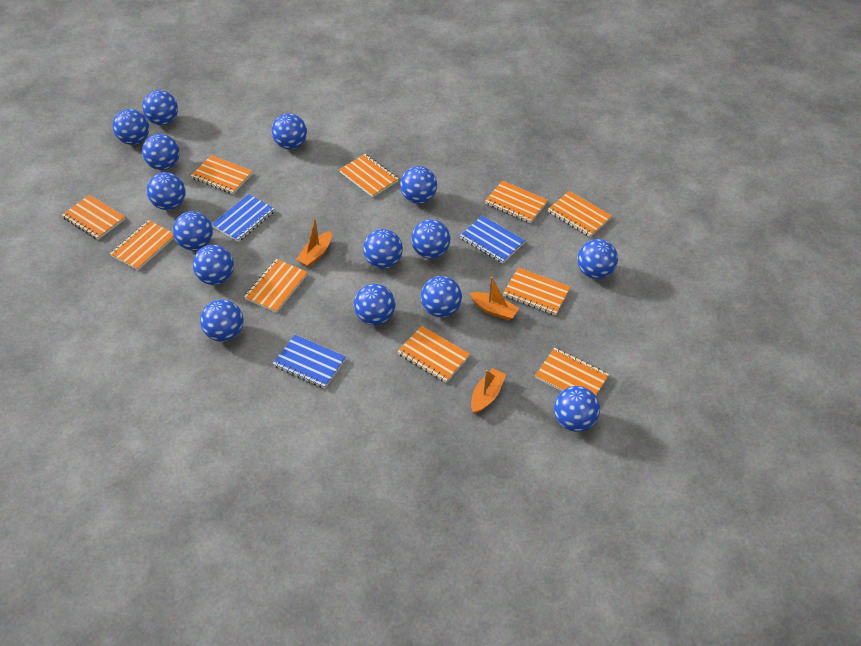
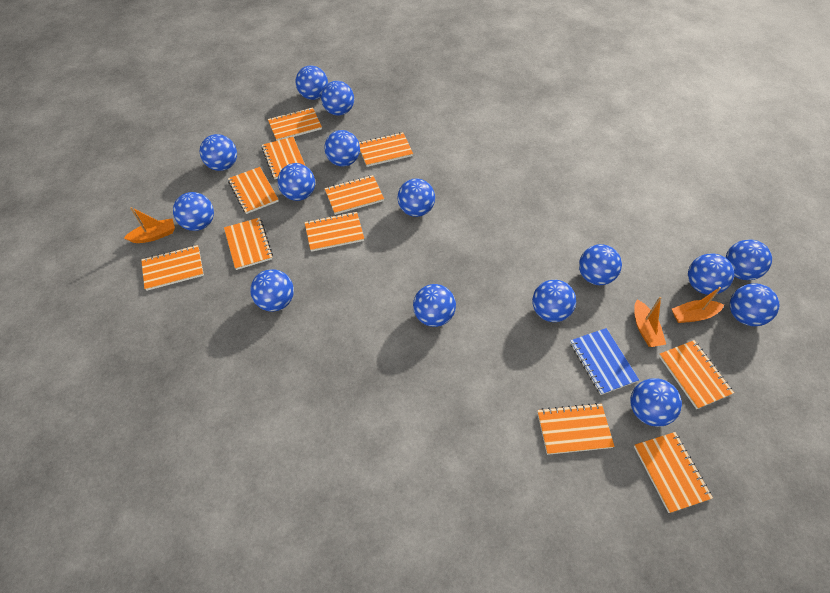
blue notebook: 3 -> 1
orange notebook: 10 -> 11

